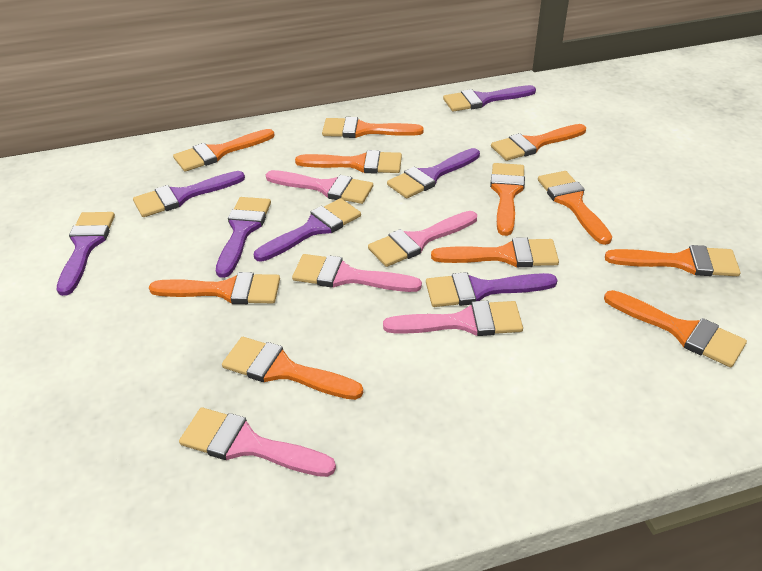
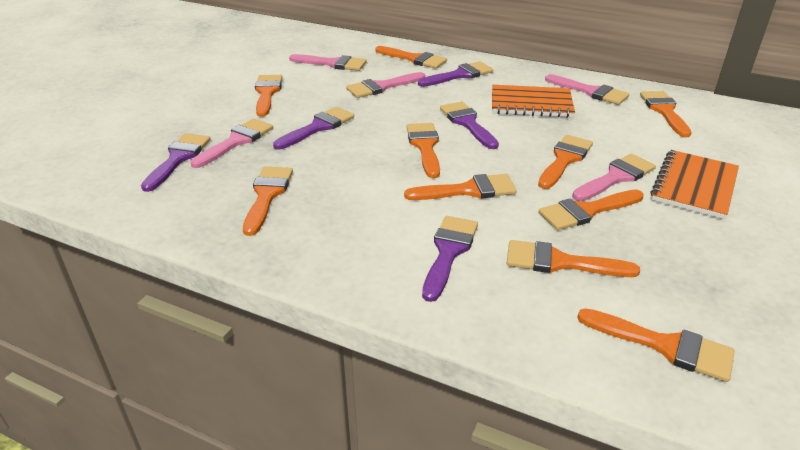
orange brush: 11 -> 10
orange notebook: 0 -> 2
purple brush: 7 -> 5

